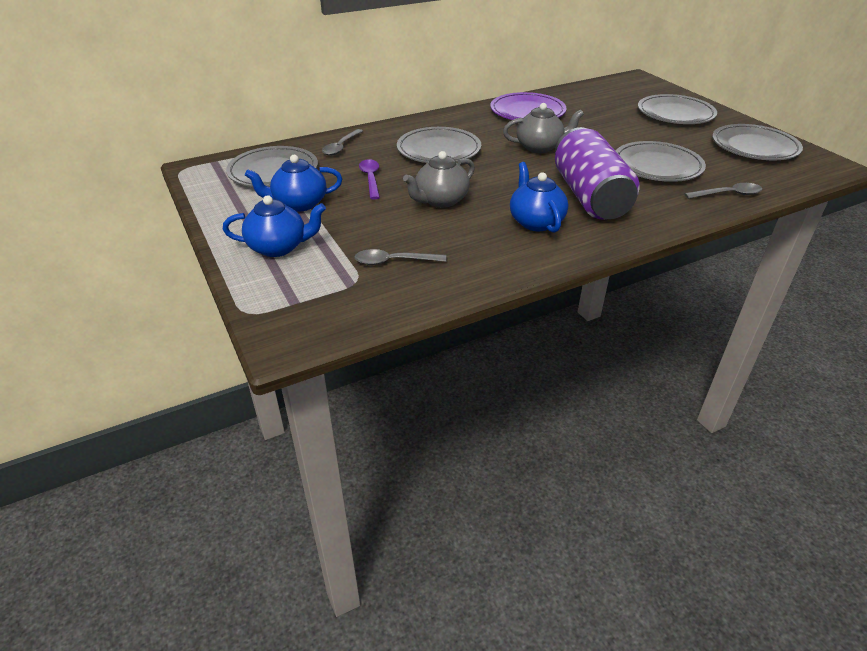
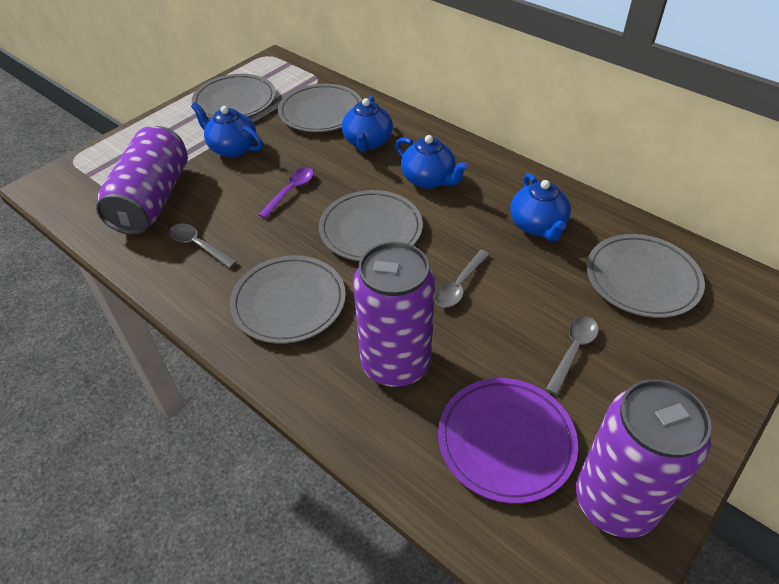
blue teapot: 3 -> 4
grey teapot: 2 -> 0
purple can: 1 -> 3

